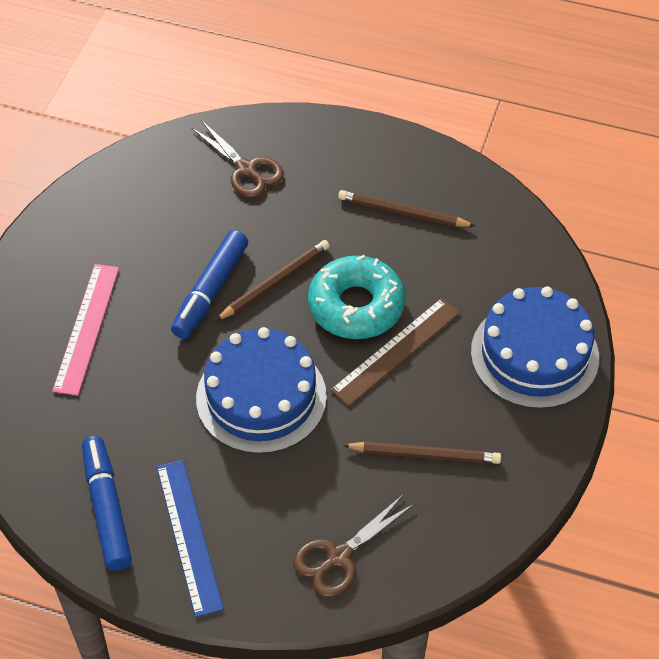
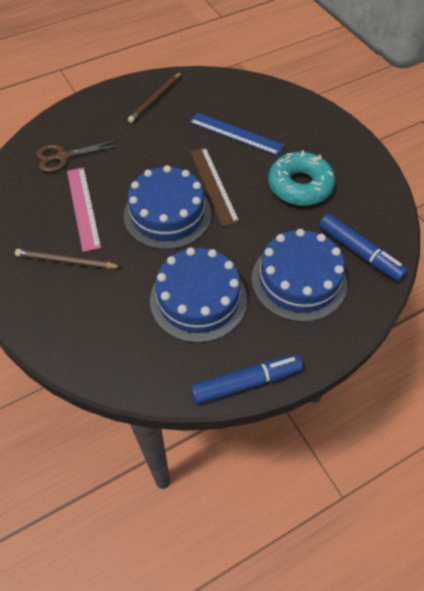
blue cake: 2 -> 3
brown pencil: 3 -> 2
brown scissors: 2 -> 1

